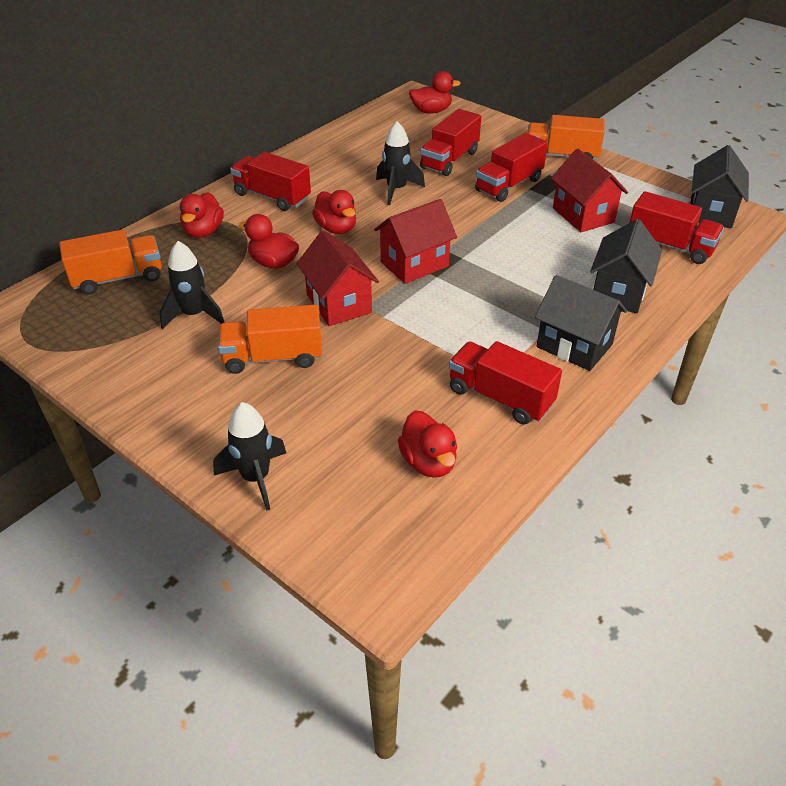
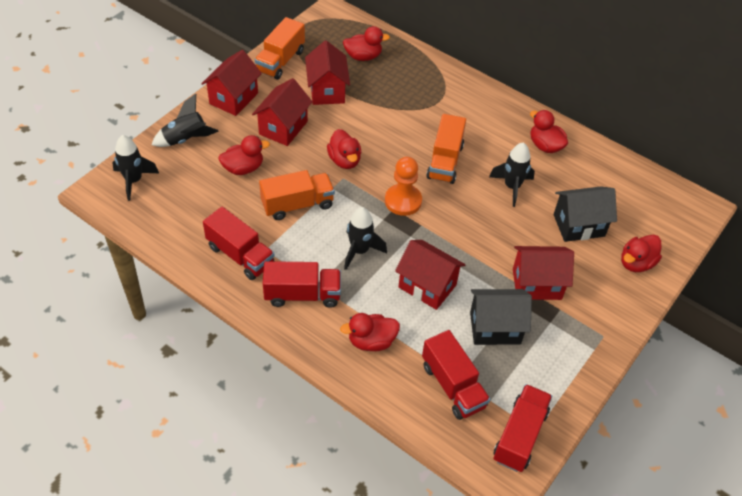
black house: 3 -> 2
black rocket: 3 -> 4
orange pawn: 0 -> 1
red duck: 5 -> 6
red house: 3 -> 5
red truck: 5 -> 4

